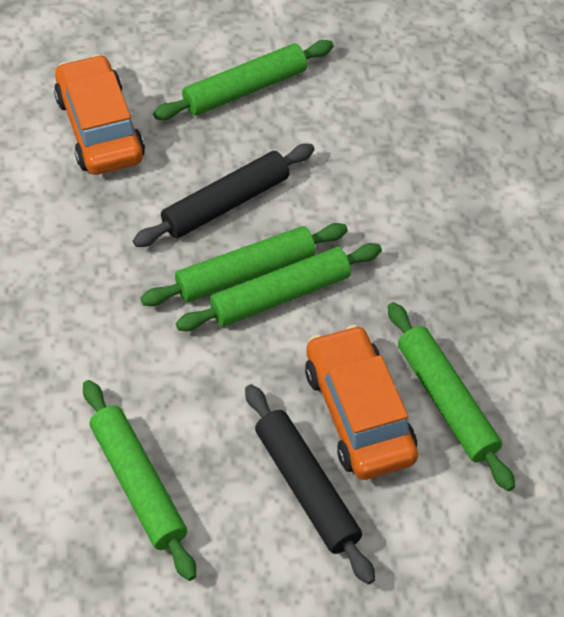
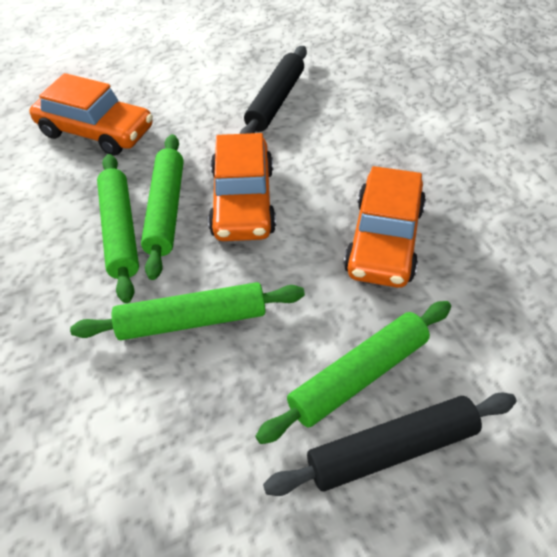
green rolling pin: 5 -> 4
orange car: 2 -> 3

